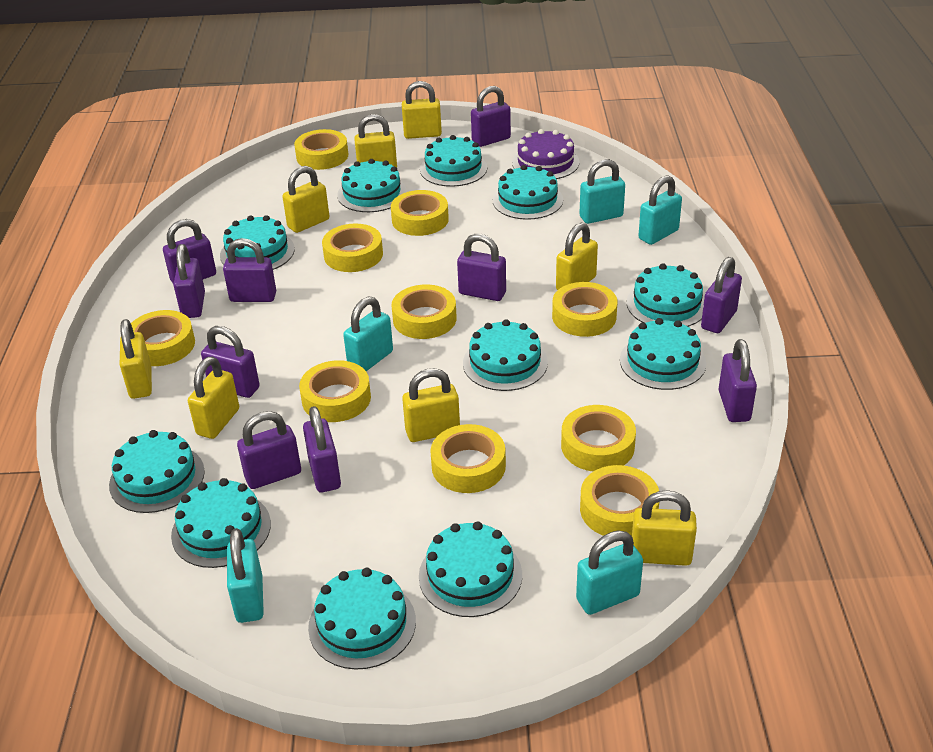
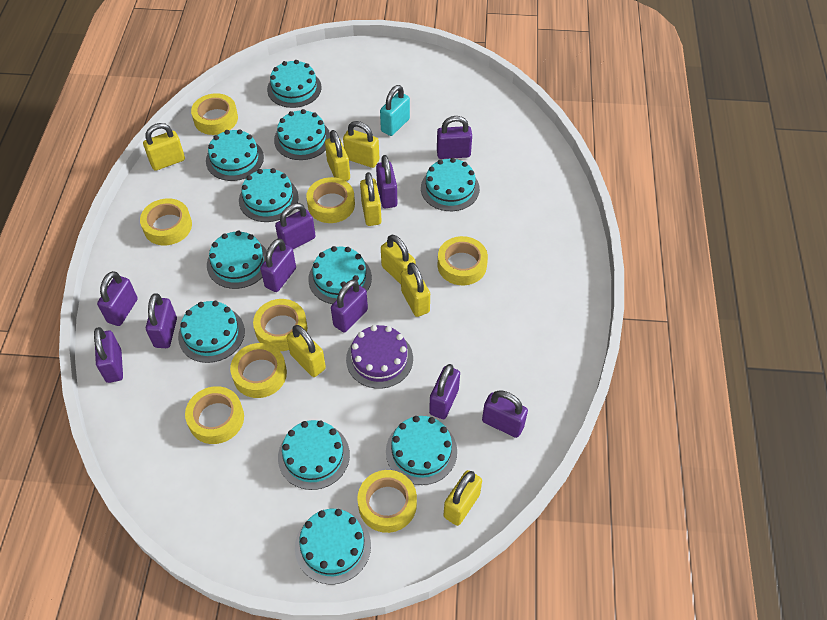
turquoise padlock: 5 -> 1
yellow tape: 10 -> 8

